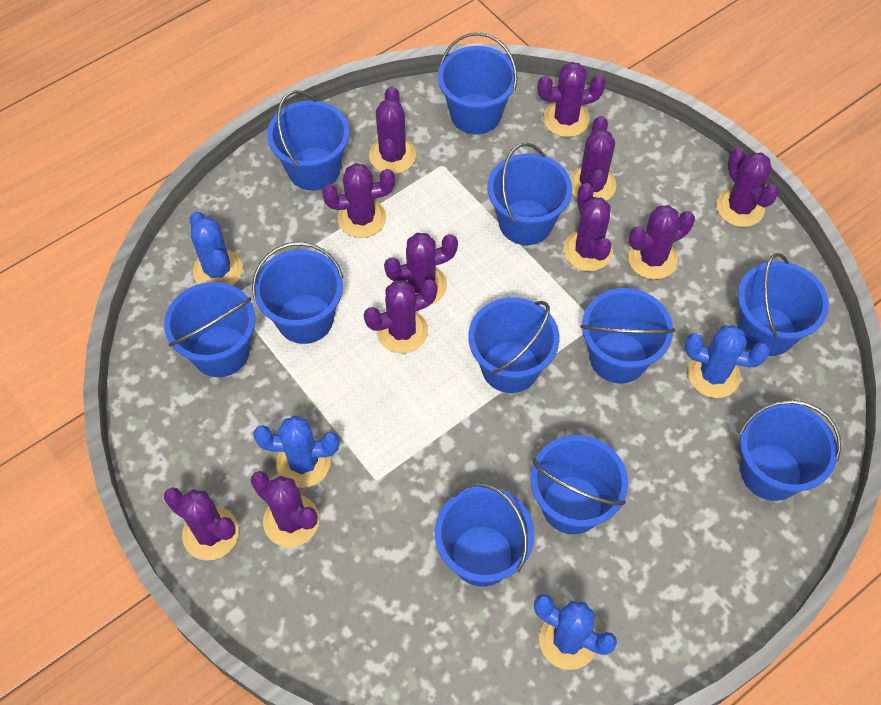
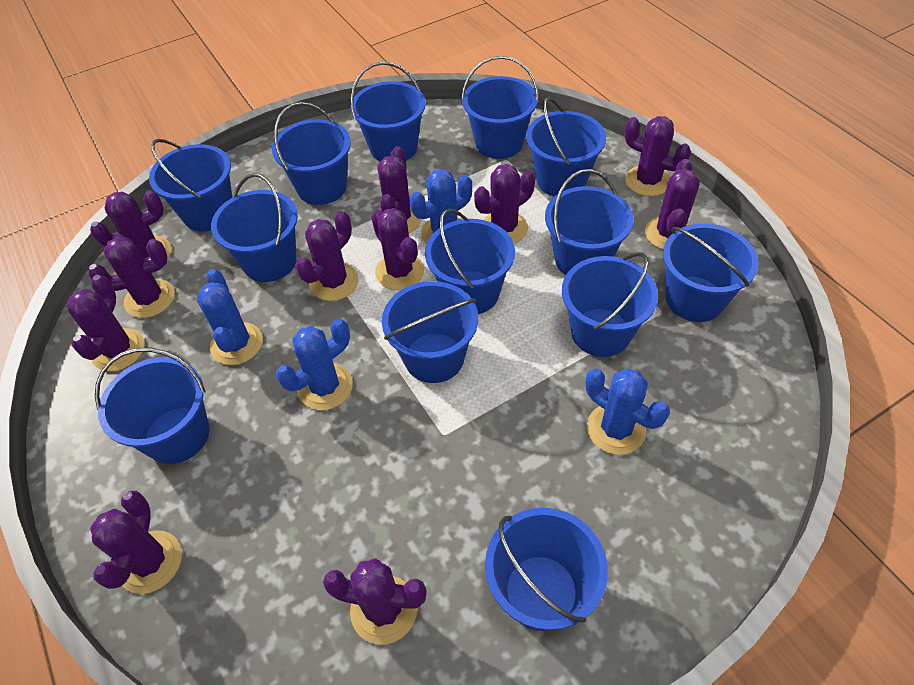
blue bucket: 11 -> 13

